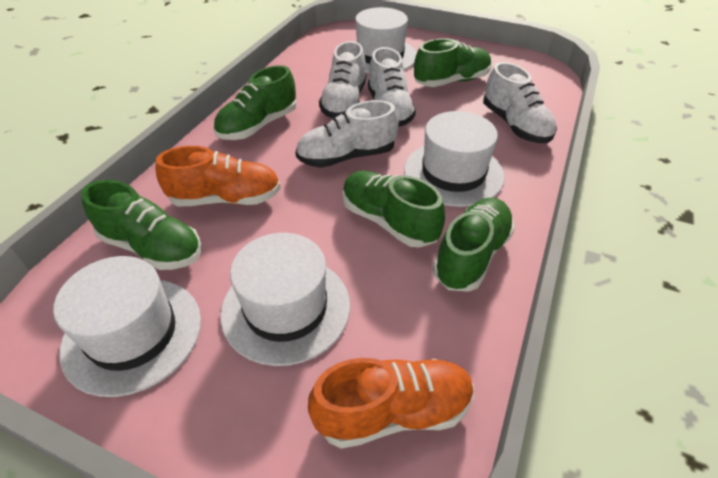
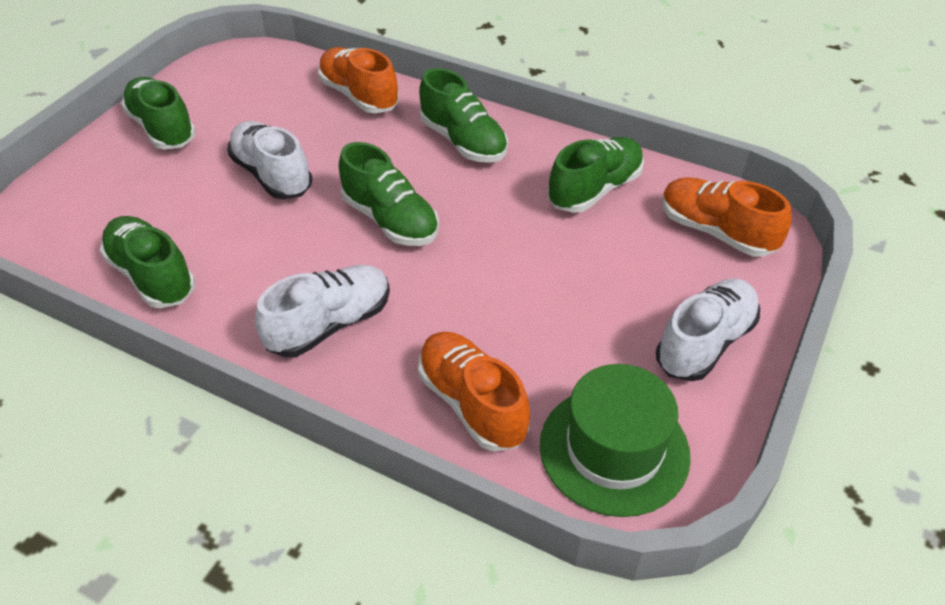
green hat: 0 -> 1
orange shoe: 2 -> 3
white hat: 4 -> 0
white shoe: 4 -> 3

